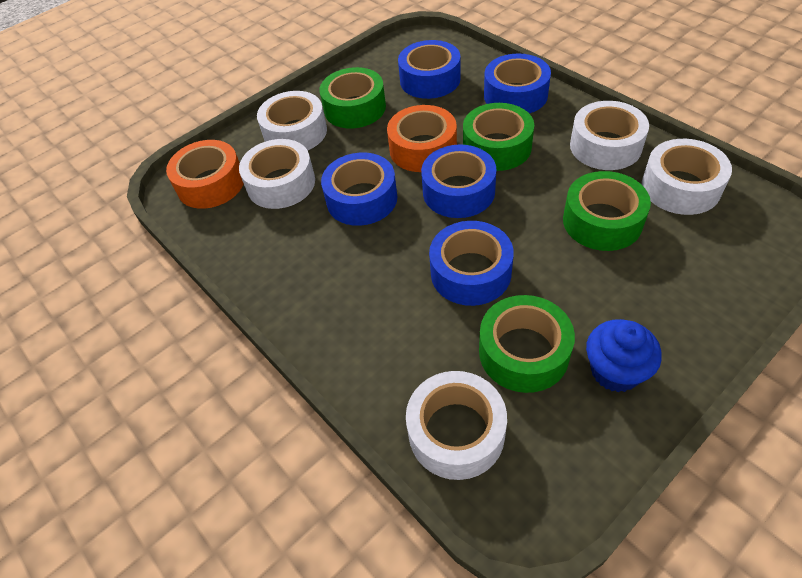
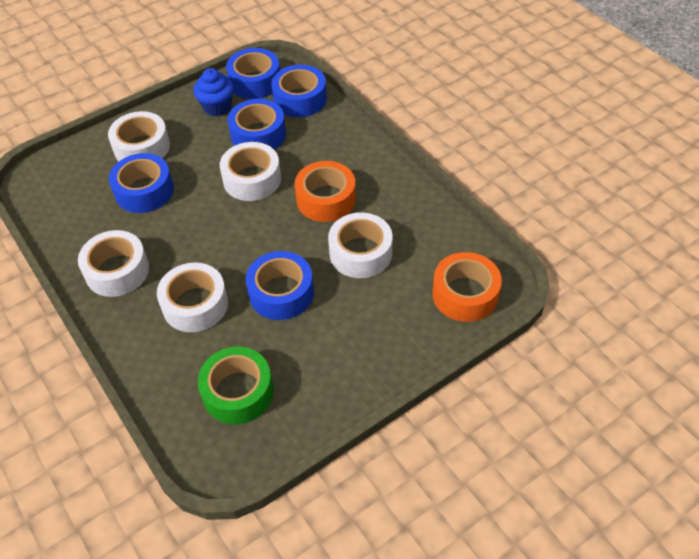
green tape: 4 -> 1

